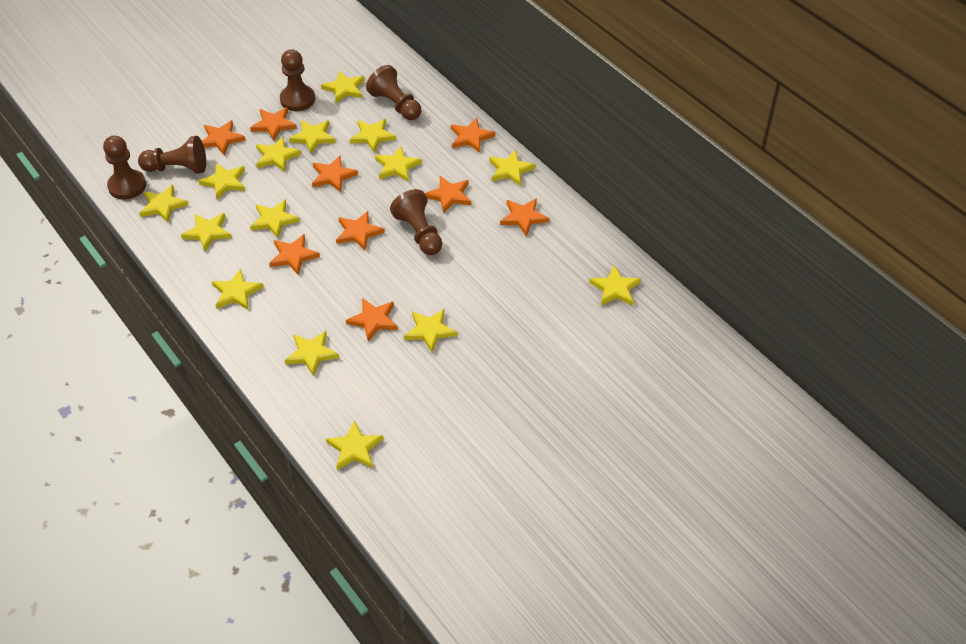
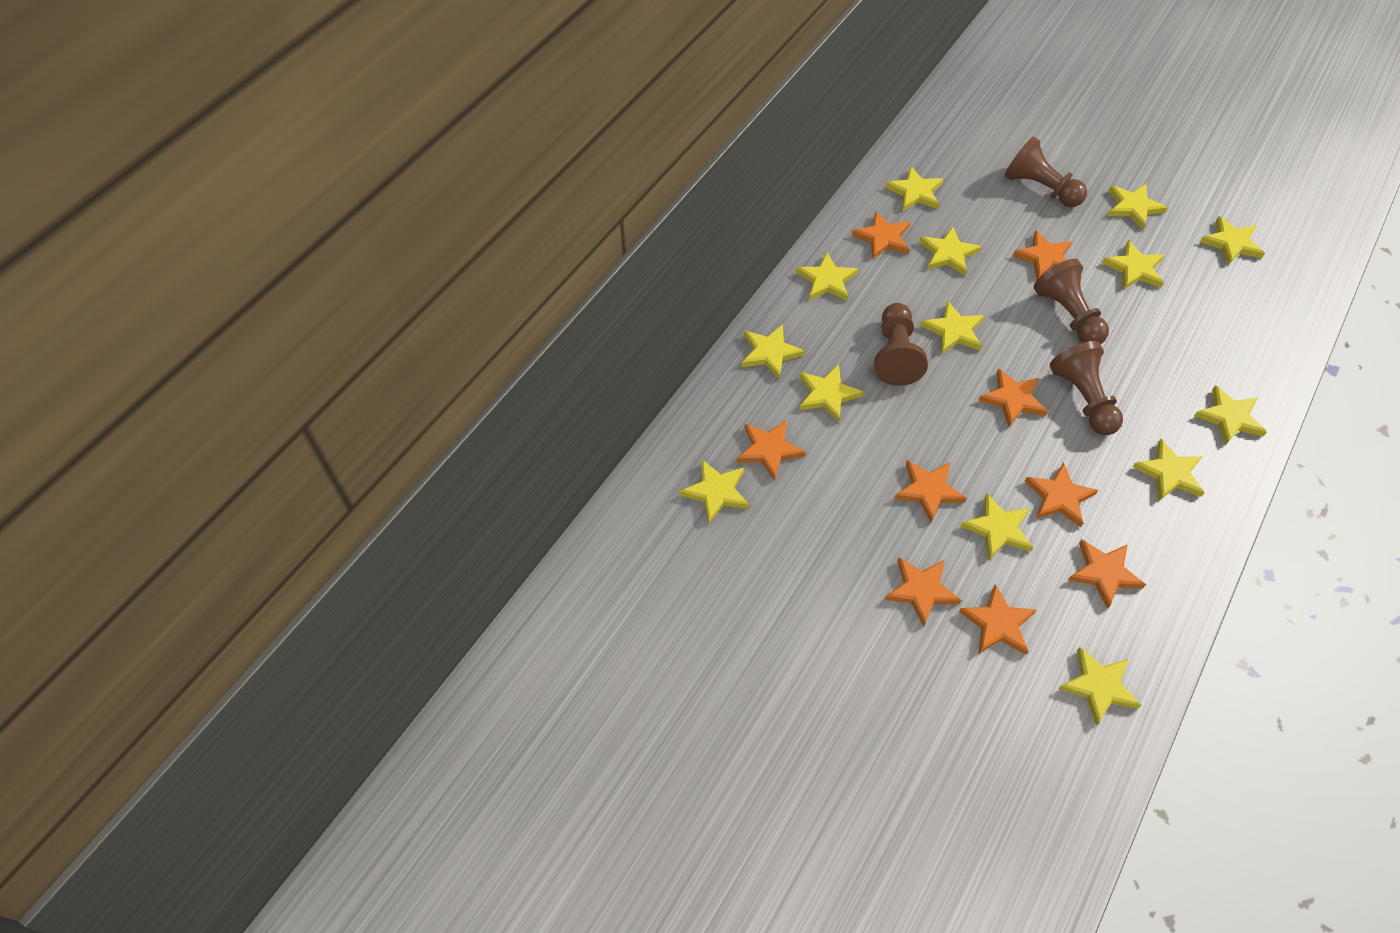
brown pawn: 5 -> 4
yellow star: 15 -> 14

